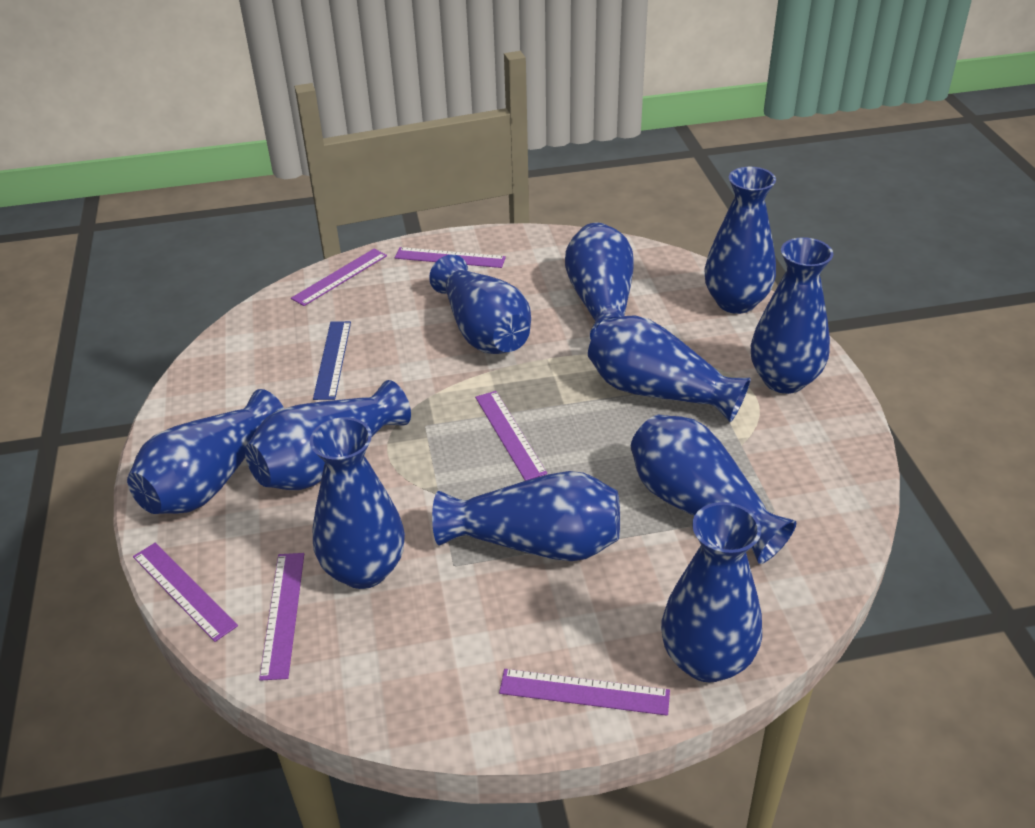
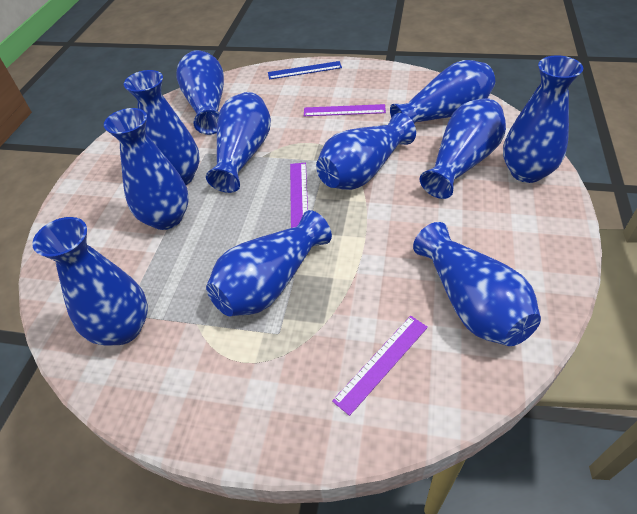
purple ruler: 6 -> 3

